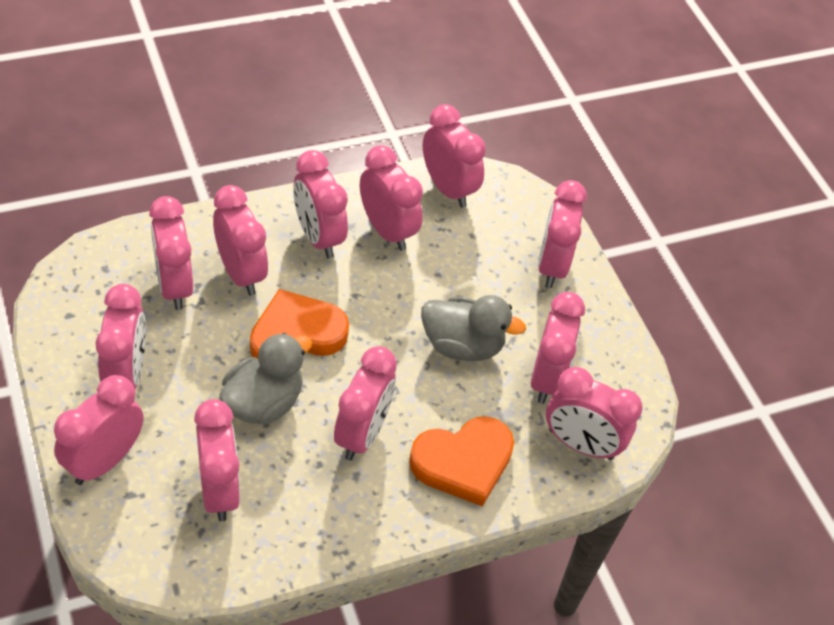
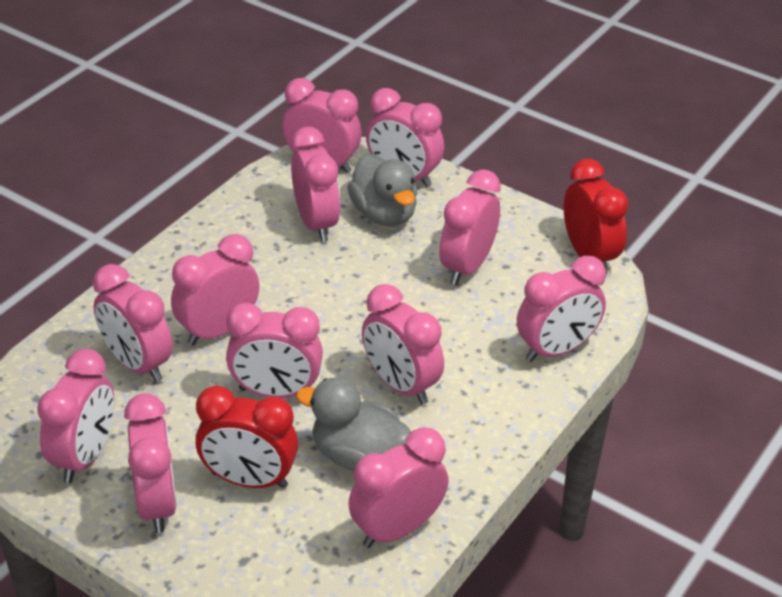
orange heart: 2 -> 0
red clock: 0 -> 2

